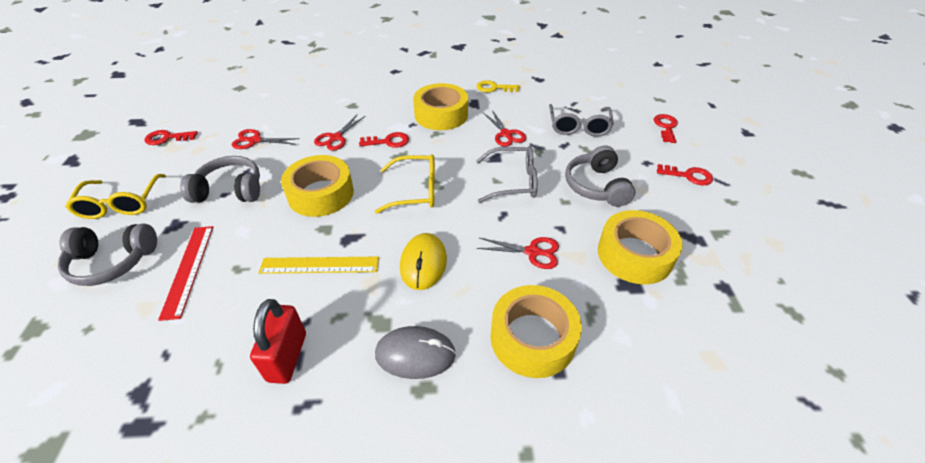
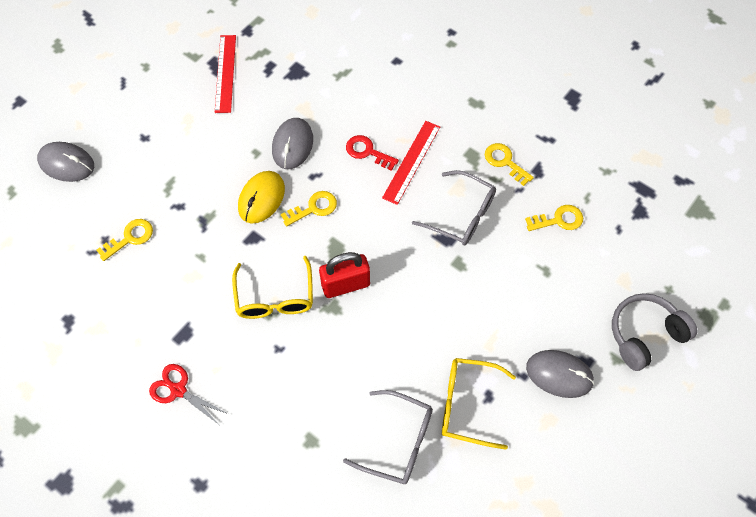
grey headphones: 3 -> 1
grey mouse: 1 -> 3
red key: 4 -> 1
red ruler: 1 -> 2
red scissors: 4 -> 1
yellow key: 1 -> 4
yellow ruler: 1 -> 0
yellow tape: 4 -> 0

